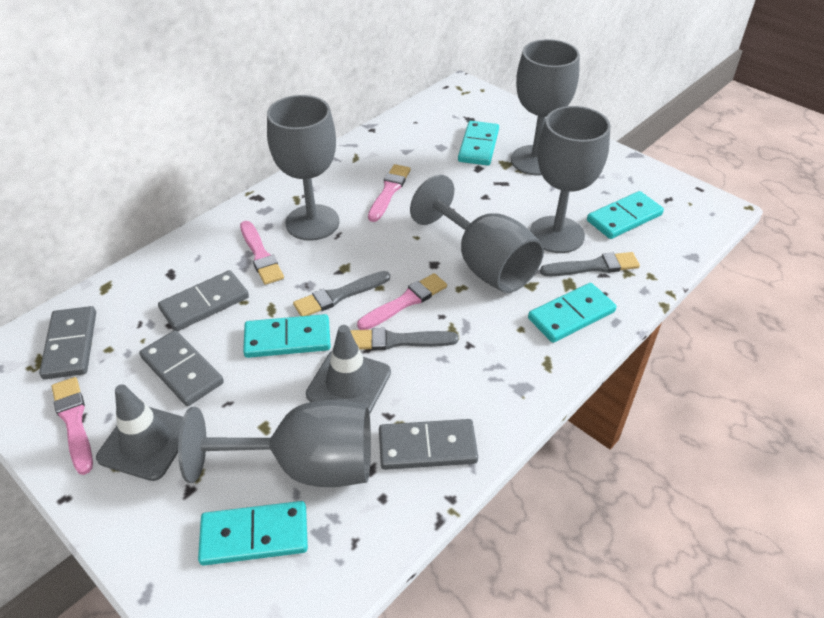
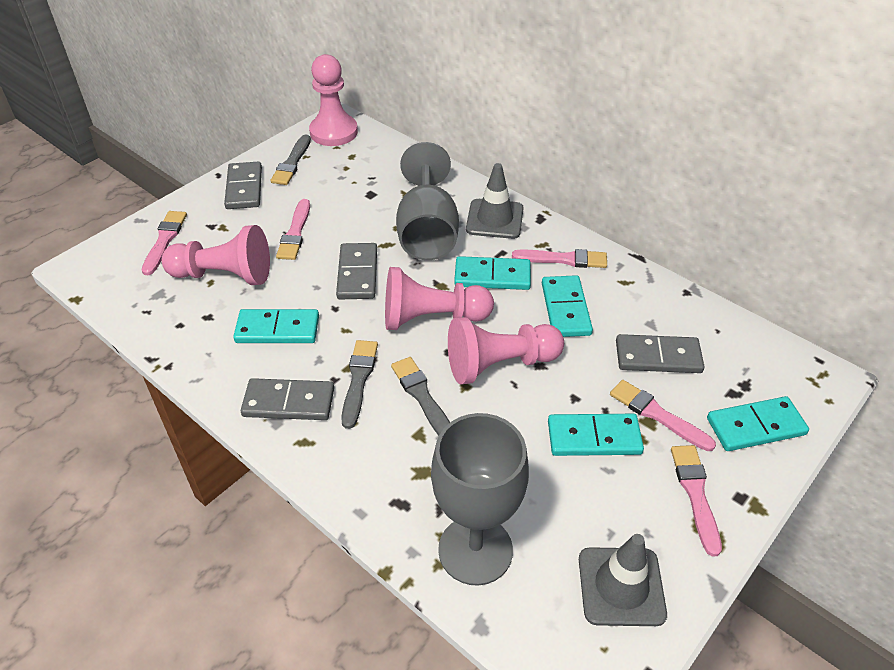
grey goblet: 5 -> 2
pink brush: 4 -> 5
pink pawn: 0 -> 4

